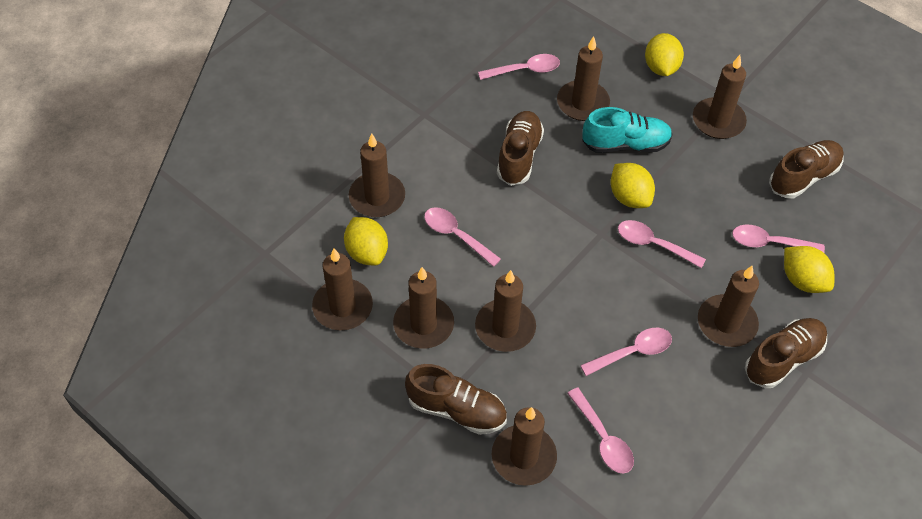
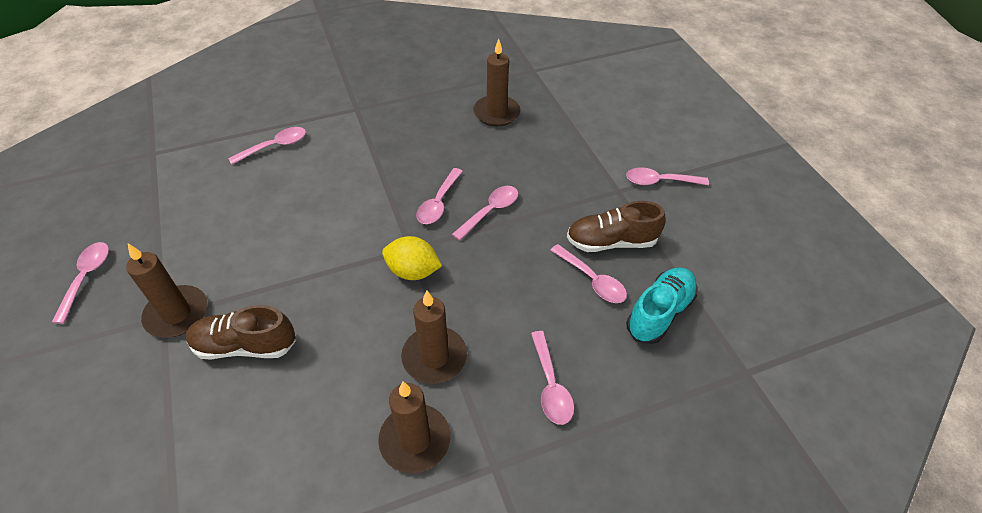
brown candle: 8 -> 4
brown shoe: 4 -> 2
pink spoon: 6 -> 7
yellow lemon: 4 -> 1

